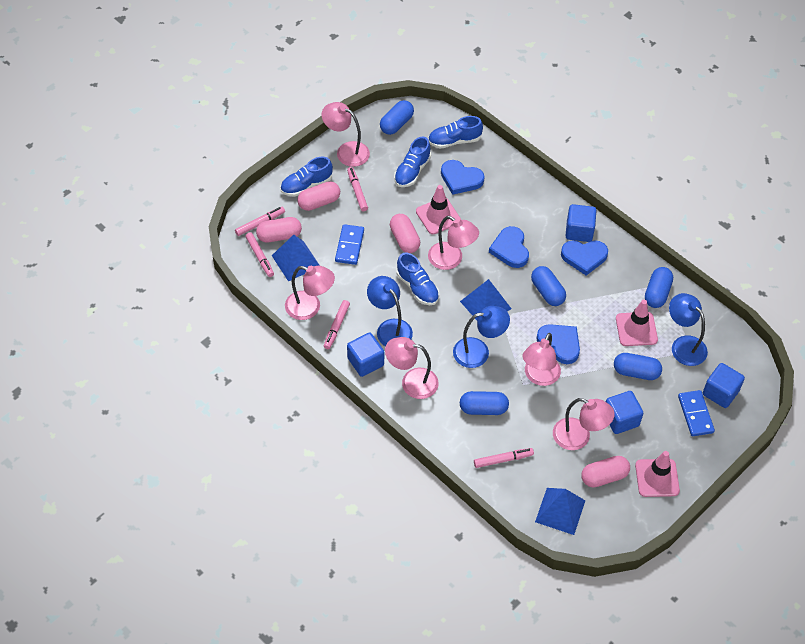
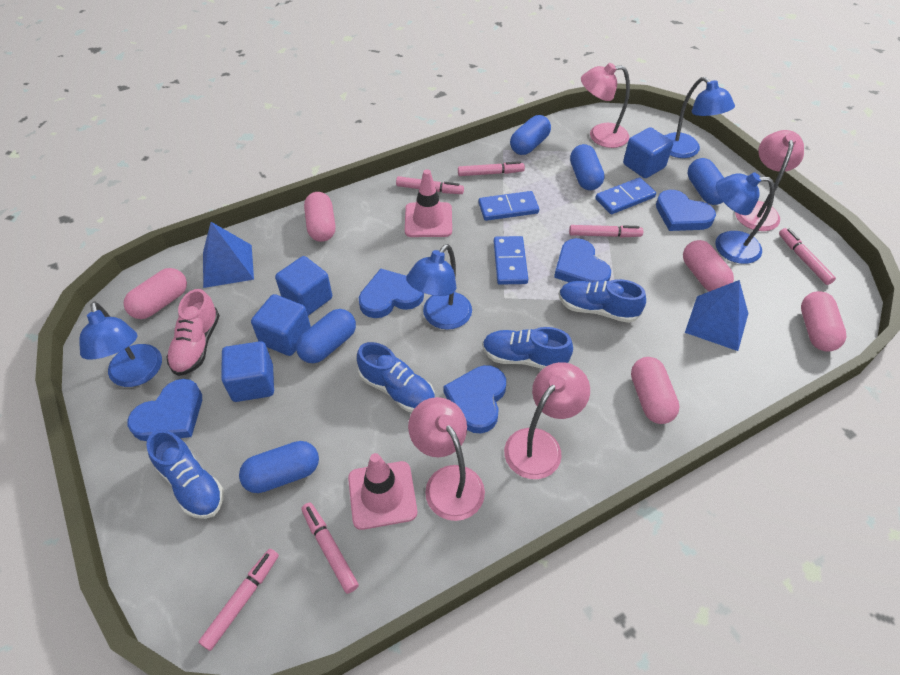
blue domino: 2 -> 3
blue heart: 4 -> 5
blue lamp: 3 -> 4
blue pyramid: 3 -> 2
pink capsule: 4 -> 5
pink lamp: 6 -> 4
pink marker: 5 -> 6
pink shoe: 0 -> 1
pink traffic cone: 3 -> 2

